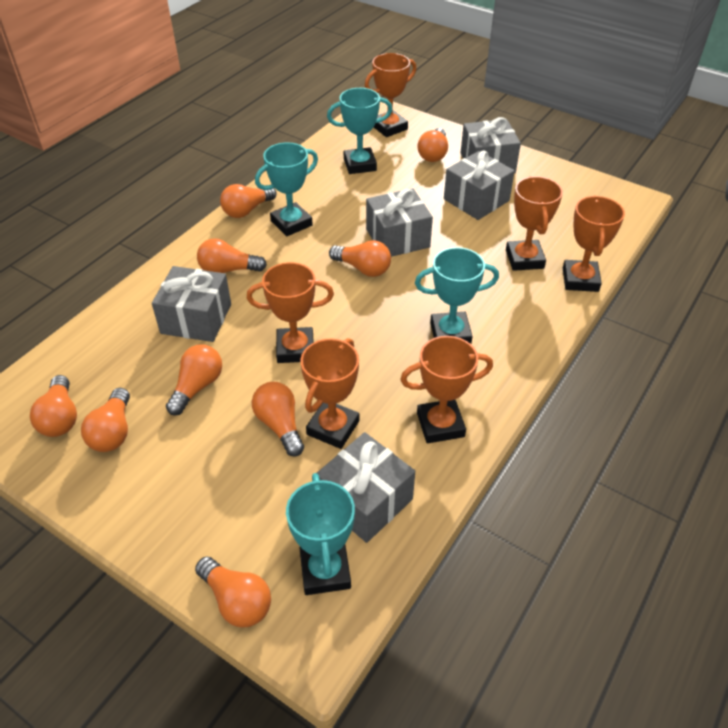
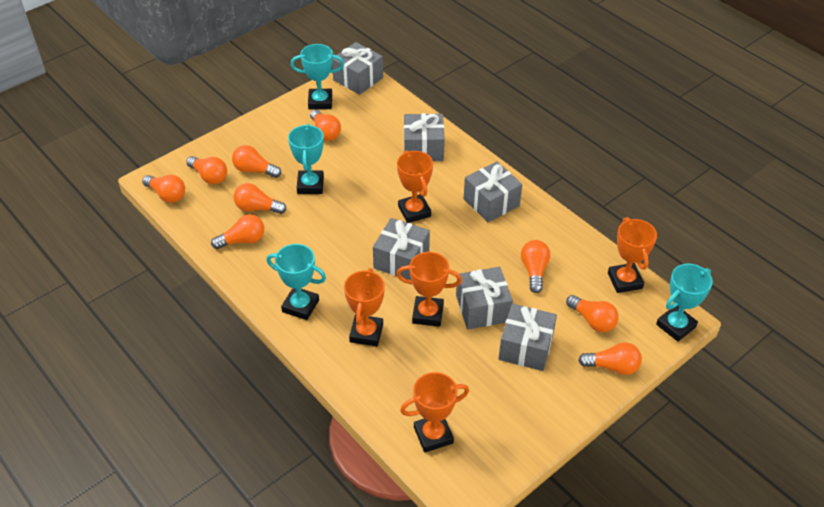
grey gift: 5 -> 6
orange trophy: 6 -> 5

